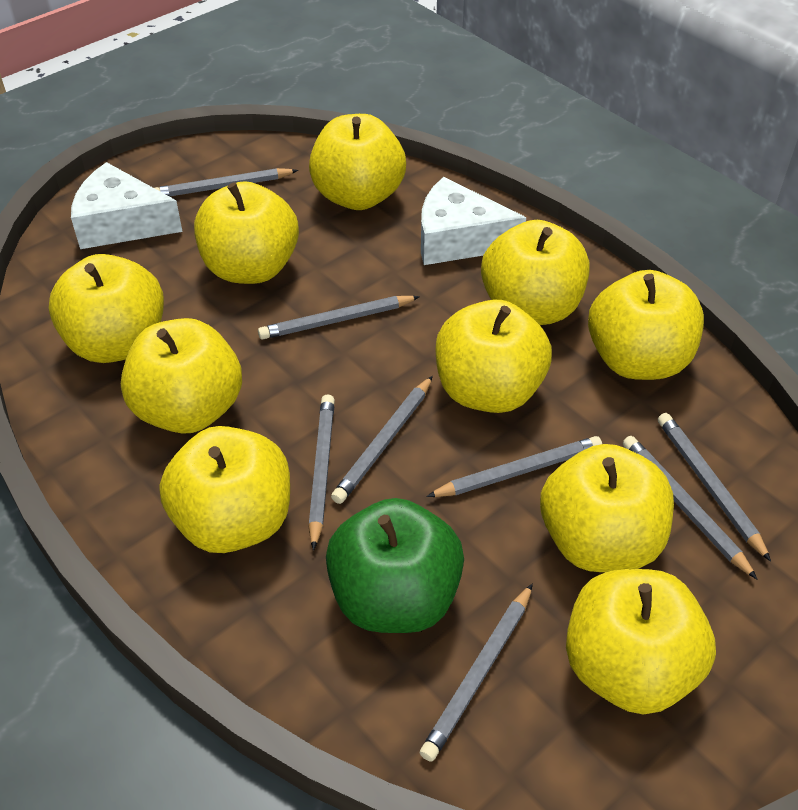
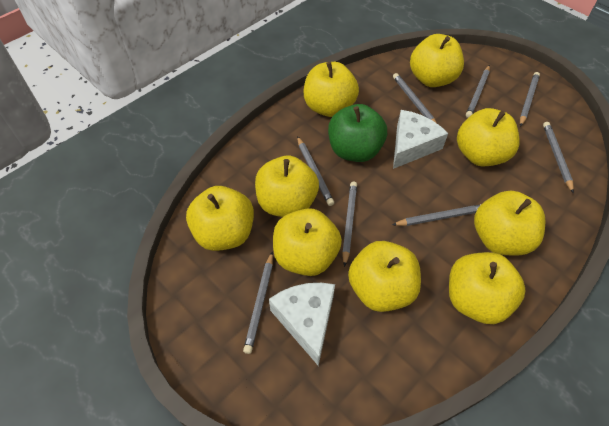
yellow apple: 10 -> 9

